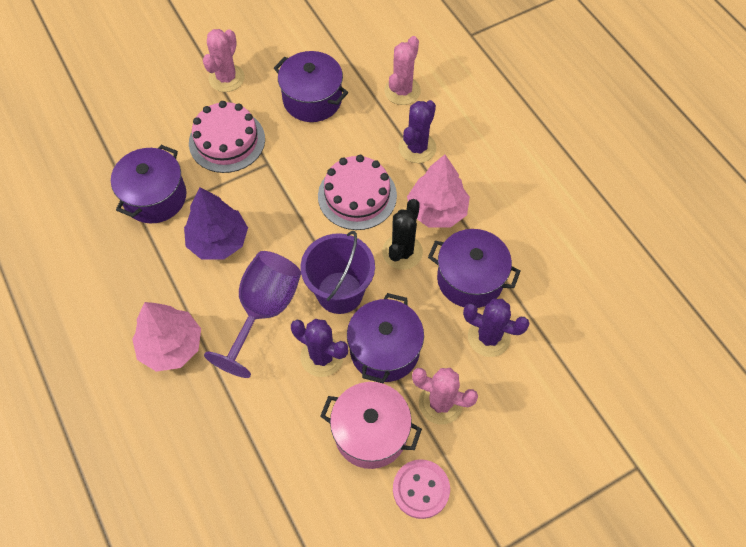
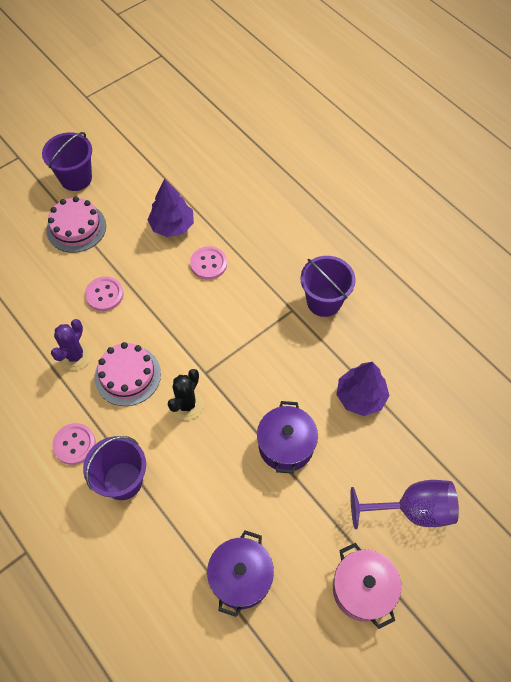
pink button: 1 -> 3
pink cactus: 3 -> 0
pink tree: 2 -> 0
purple bucket: 1 -> 3
purple cactus: 3 -> 1
purple pot: 4 -> 2
purple tree: 1 -> 2

